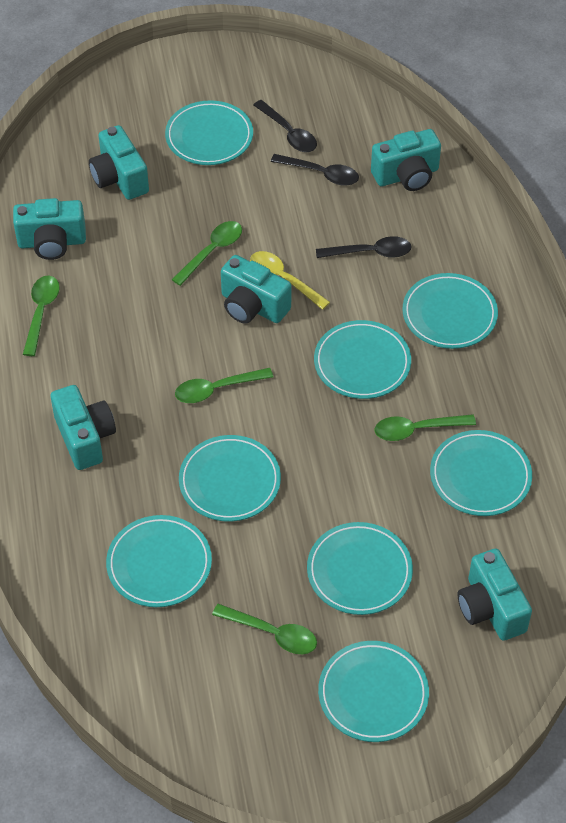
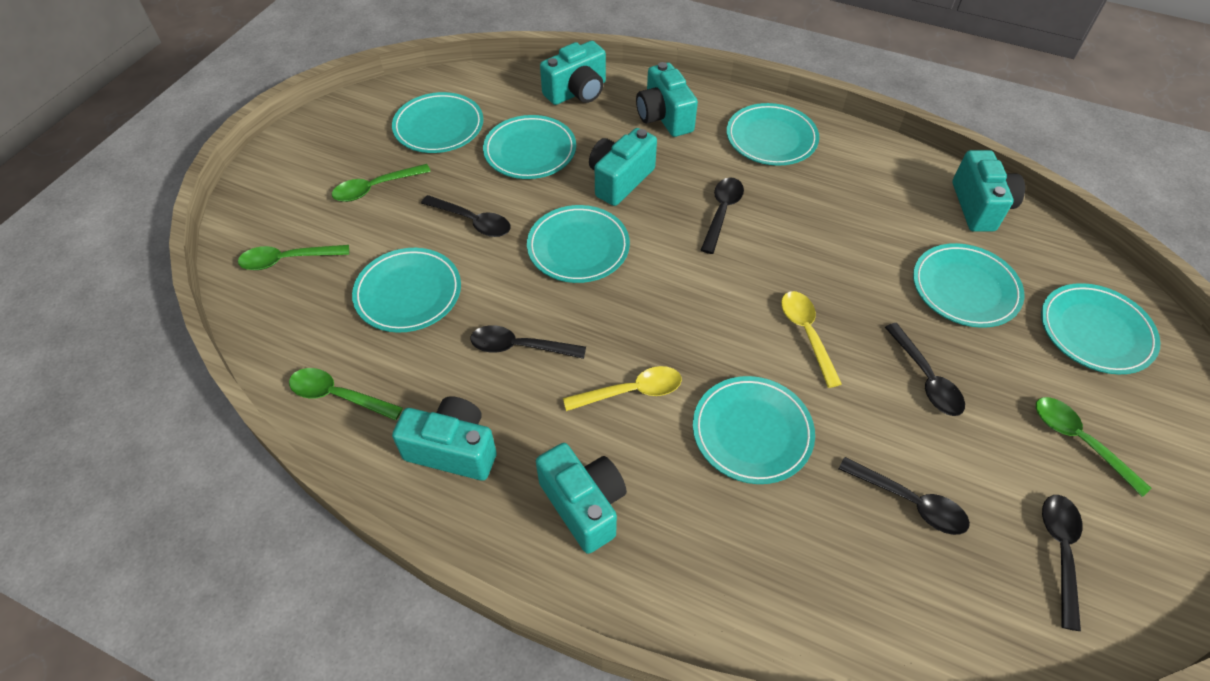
black spoon: 3 -> 6
green spoon: 5 -> 4
yellow spoon: 1 -> 2

